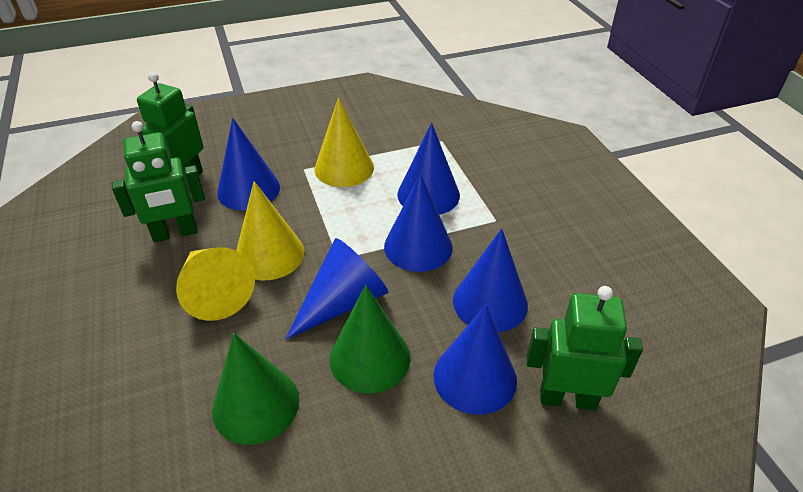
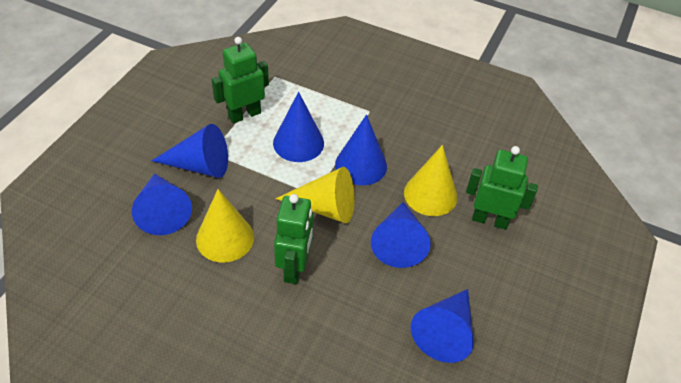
green cone: 2 -> 0

